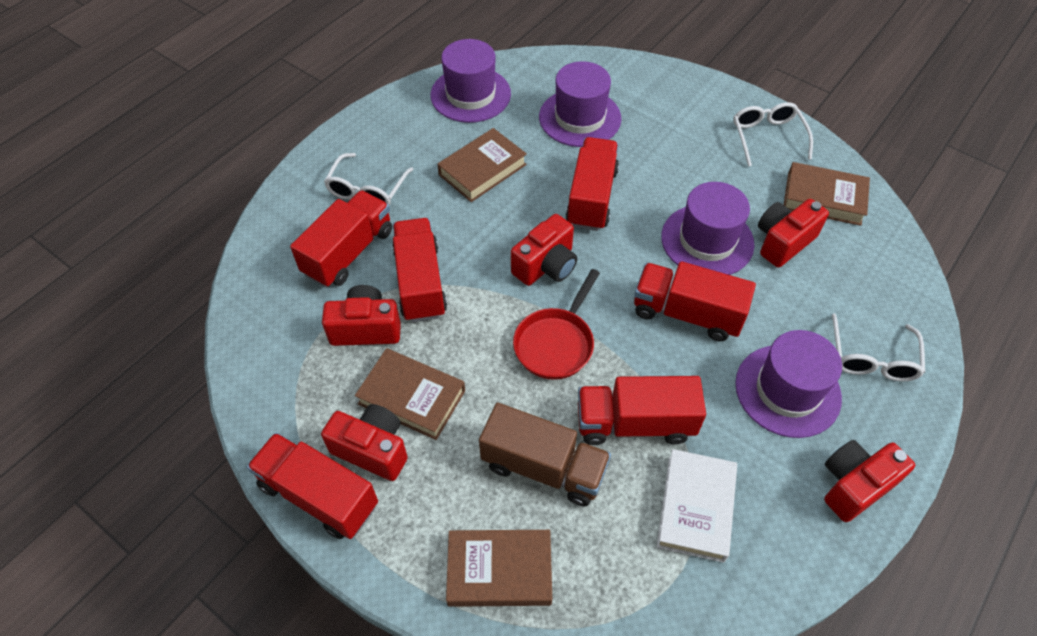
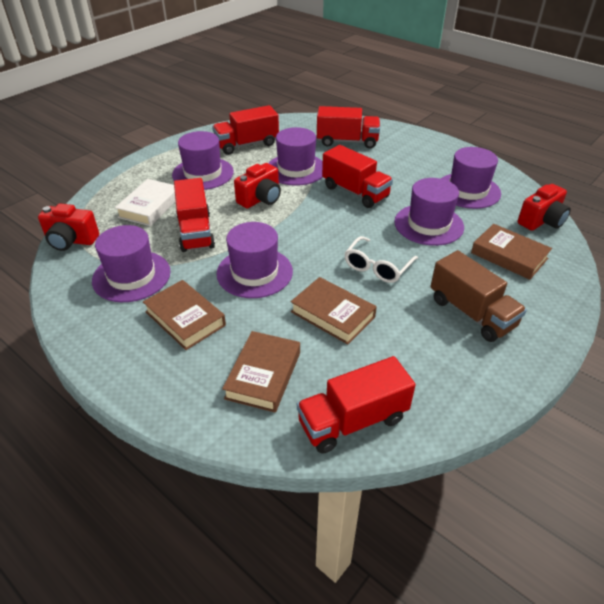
purple hat: 4 -> 6
red camera: 5 -> 3
red pan: 1 -> 0
red truck: 6 -> 5
white glasses: 3 -> 1

